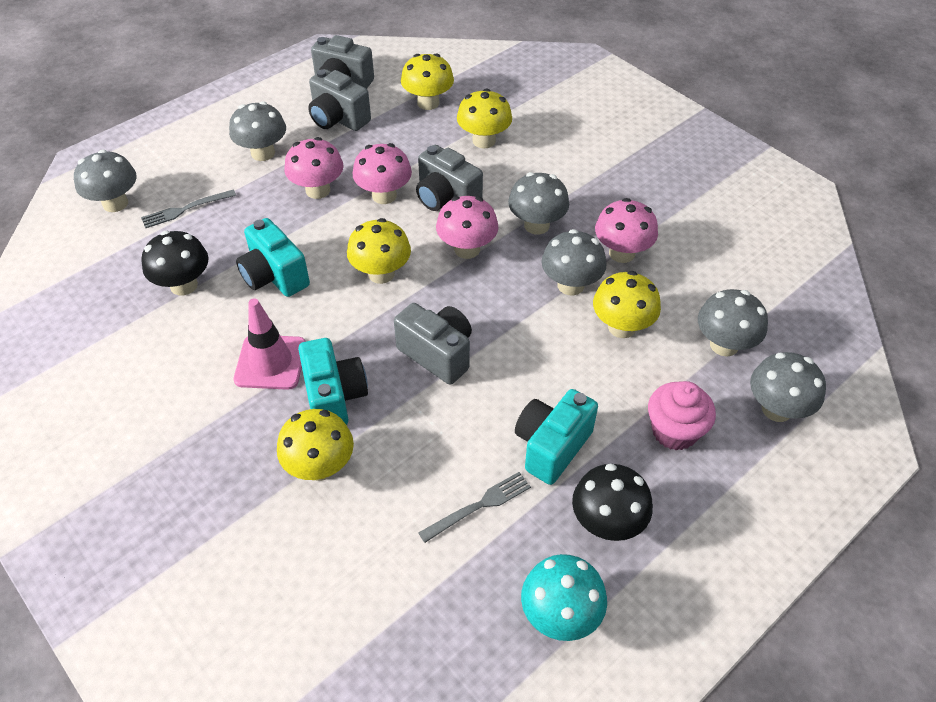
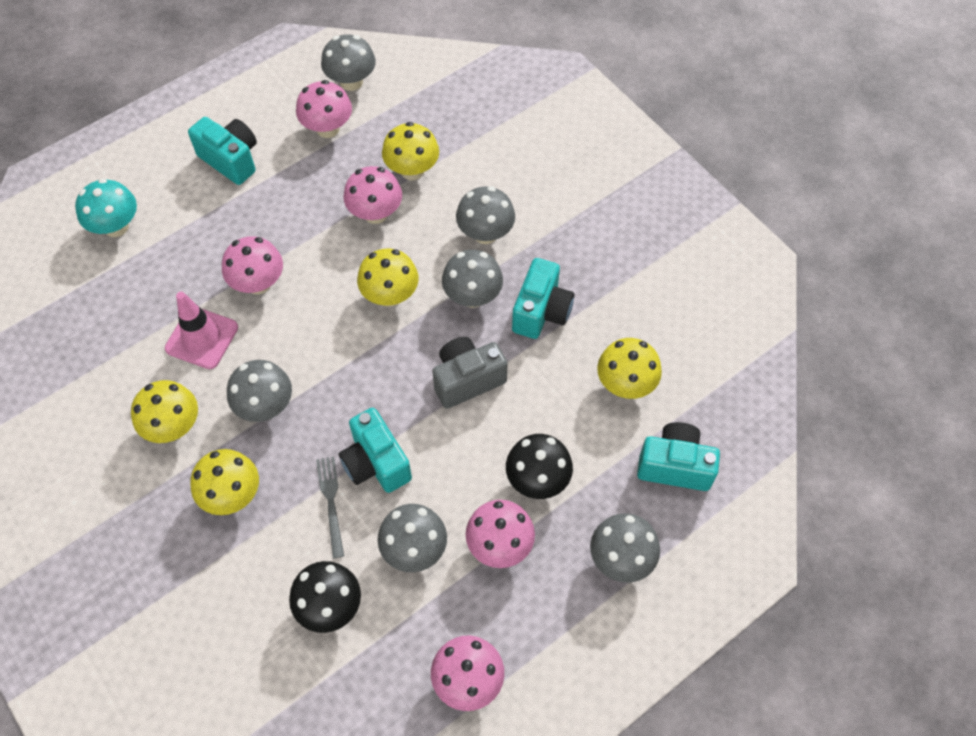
grey camera: 4 -> 1
grey fork: 2 -> 1
pink cupcake: 1 -> 0
pink mushroom: 4 -> 5
turquoise camera: 3 -> 4

